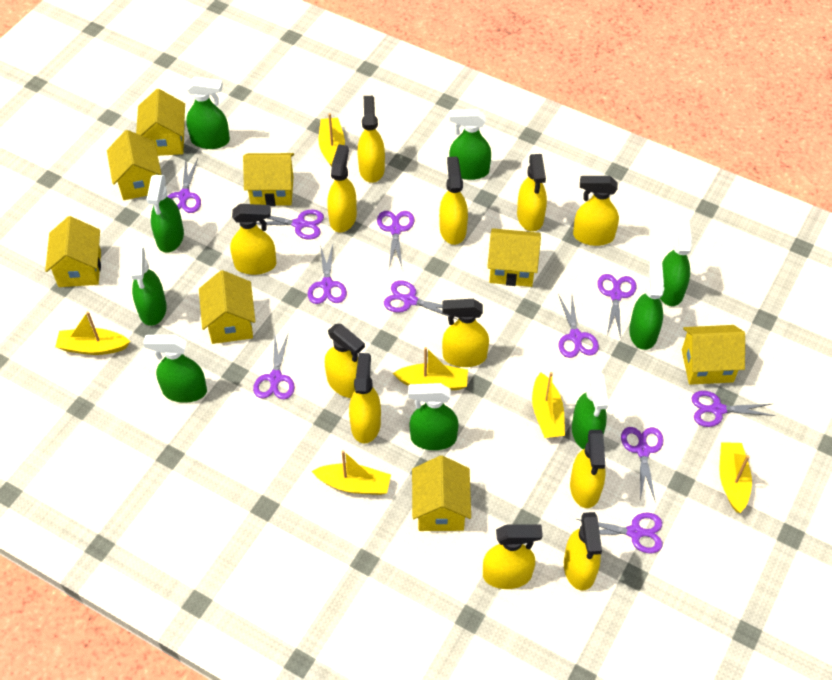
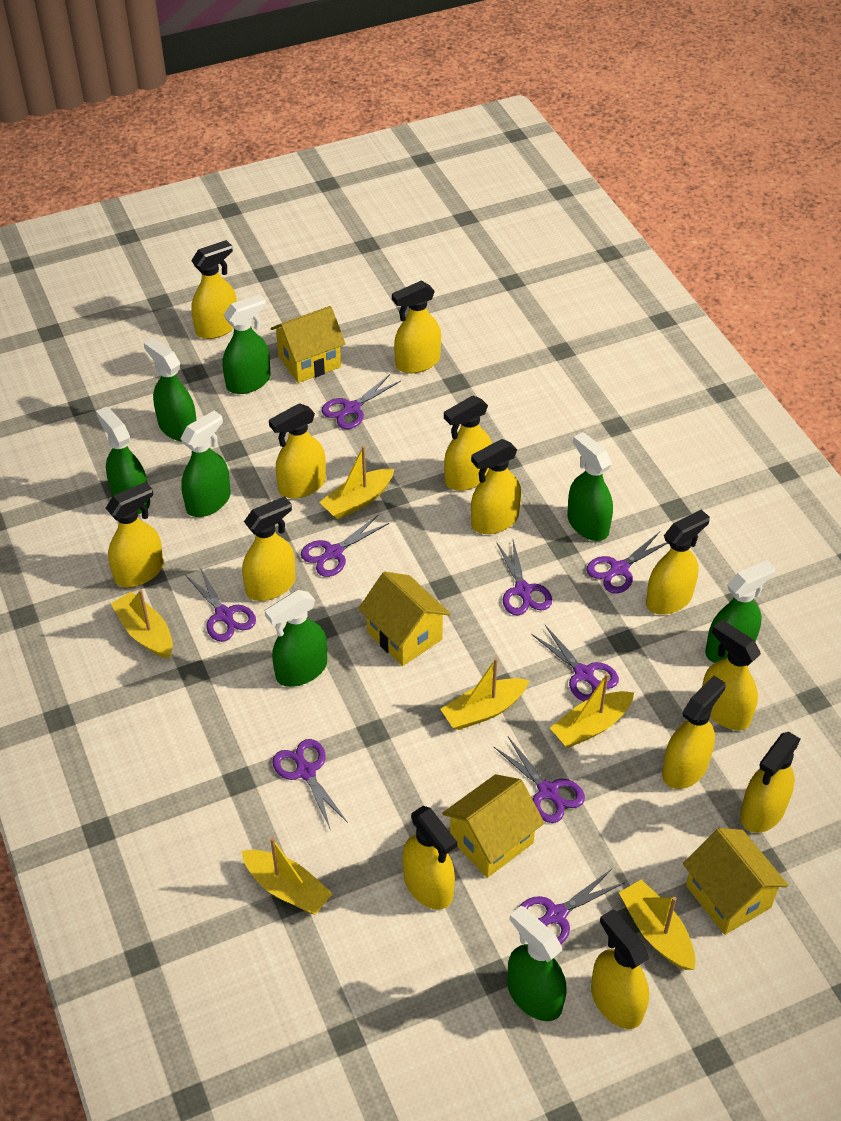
green spray bottle: 9 -> 8
purple scissors: 11 -> 9
yellow house: 8 -> 4
yellow spray bottle: 12 -> 13

